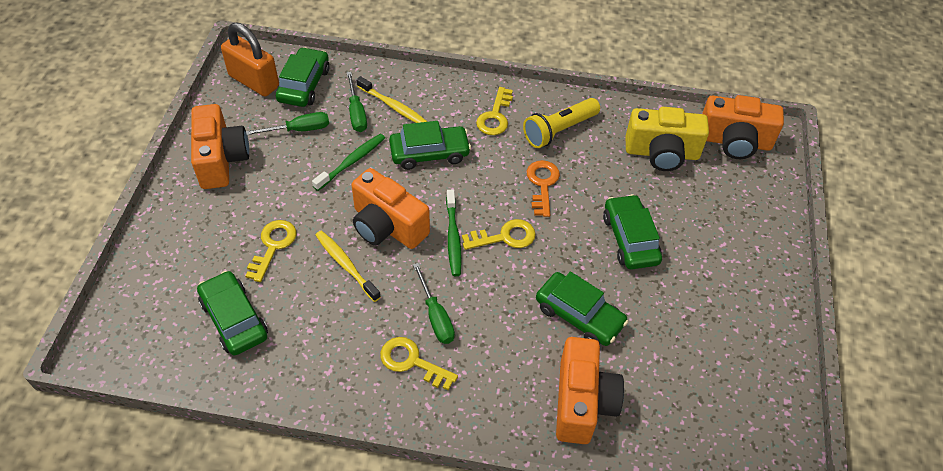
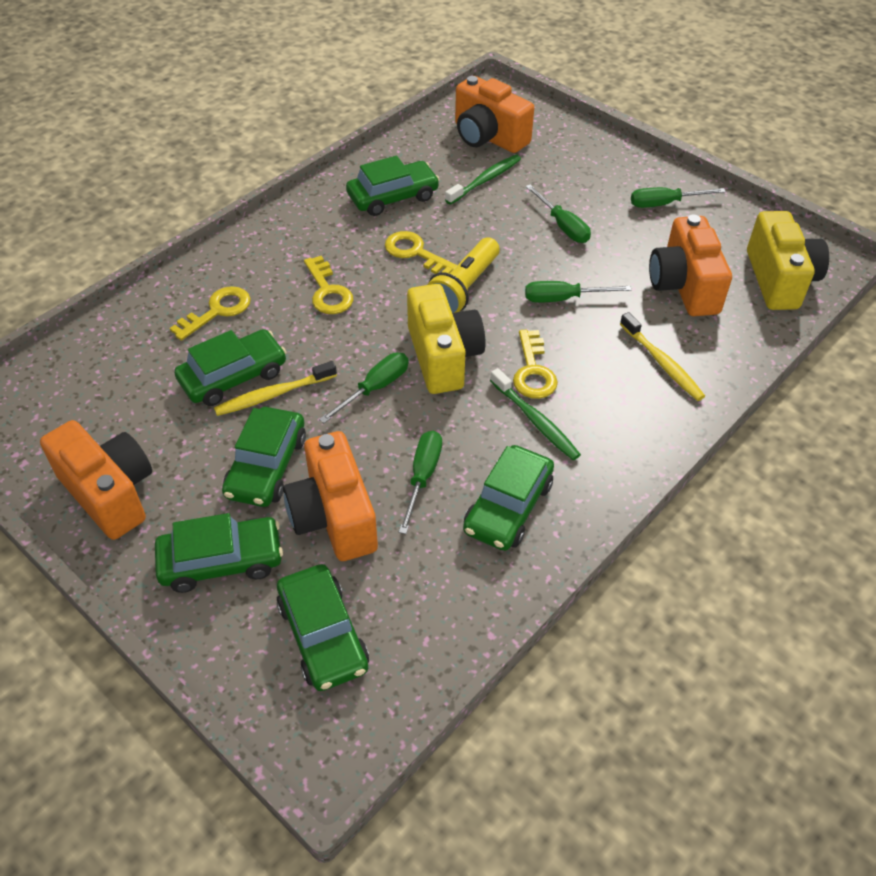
green car: 5 -> 6
green screwdriver: 3 -> 5
orange key: 1 -> 0
orange padlock: 1 -> 0
yellow camera: 1 -> 2

